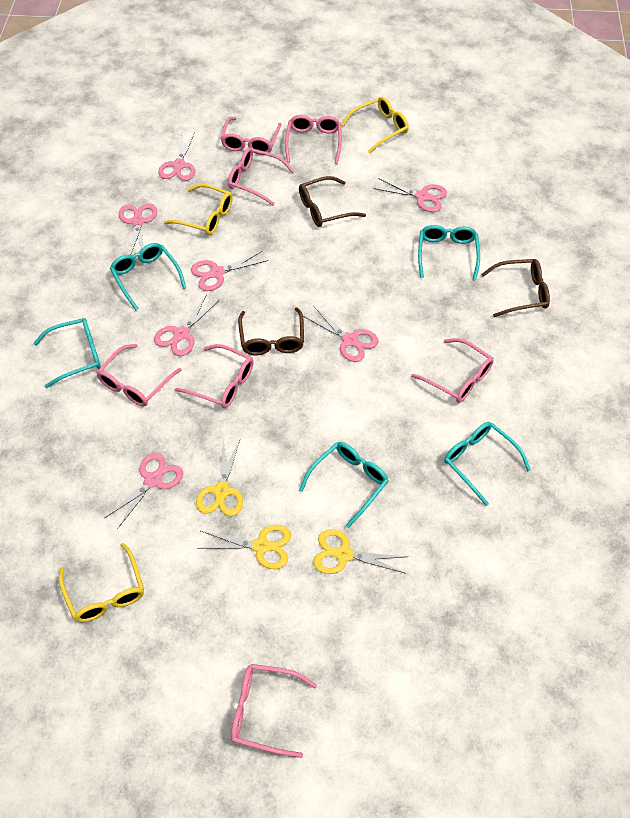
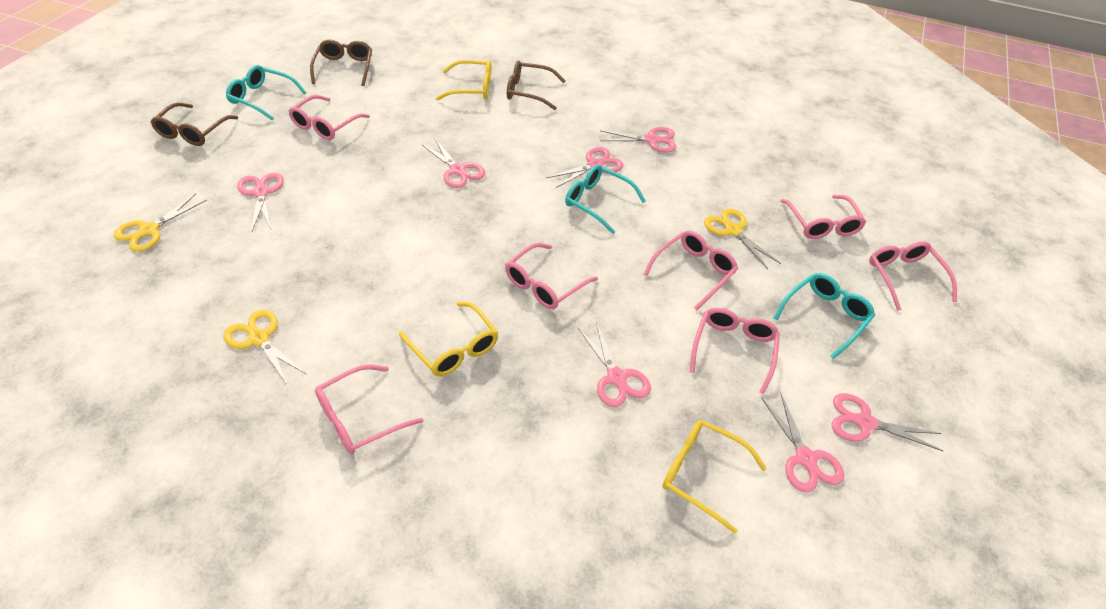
turquoise glasses: 5 -> 3

